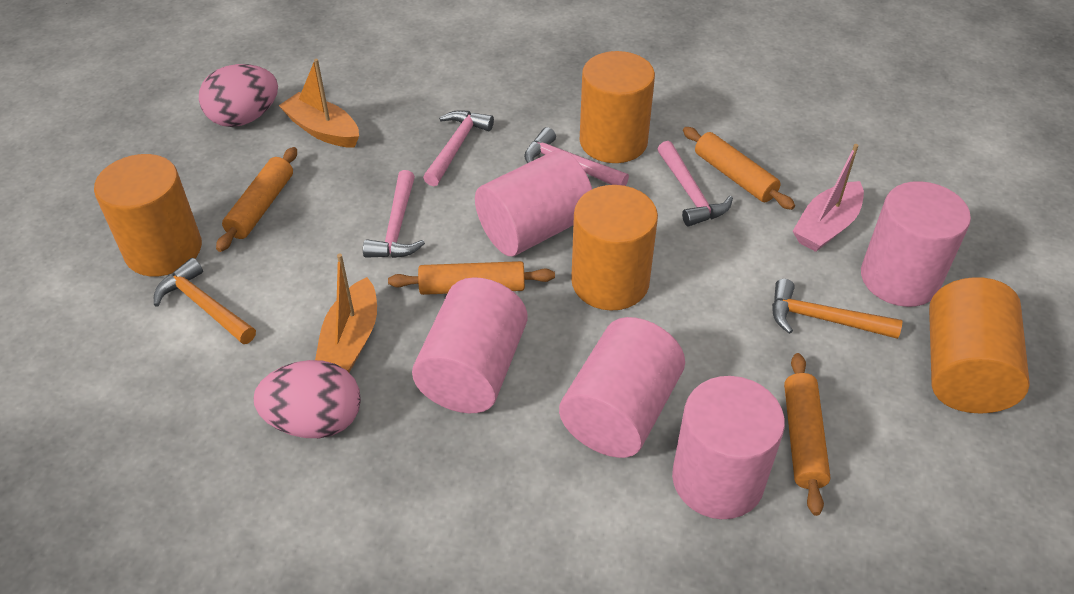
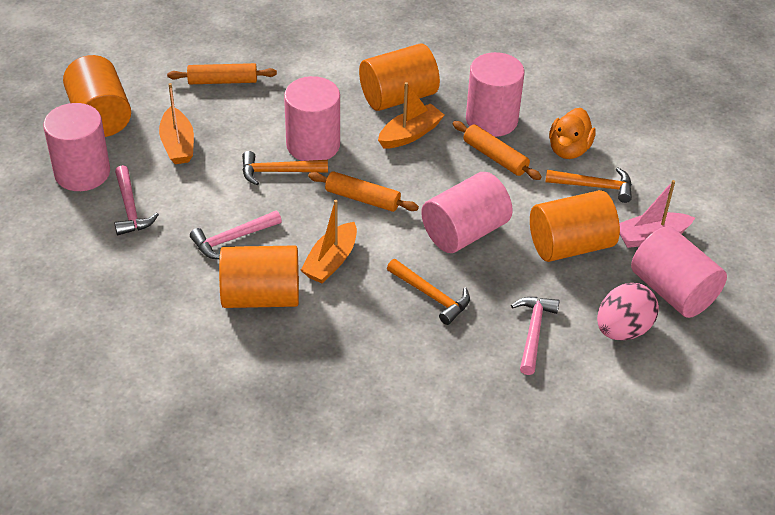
orange boat: 2 -> 3
orange duck: 0 -> 1
orange hammer: 2 -> 3
orange rolling pin: 4 -> 3
pink egg: 2 -> 1
pink hammer: 4 -> 3

